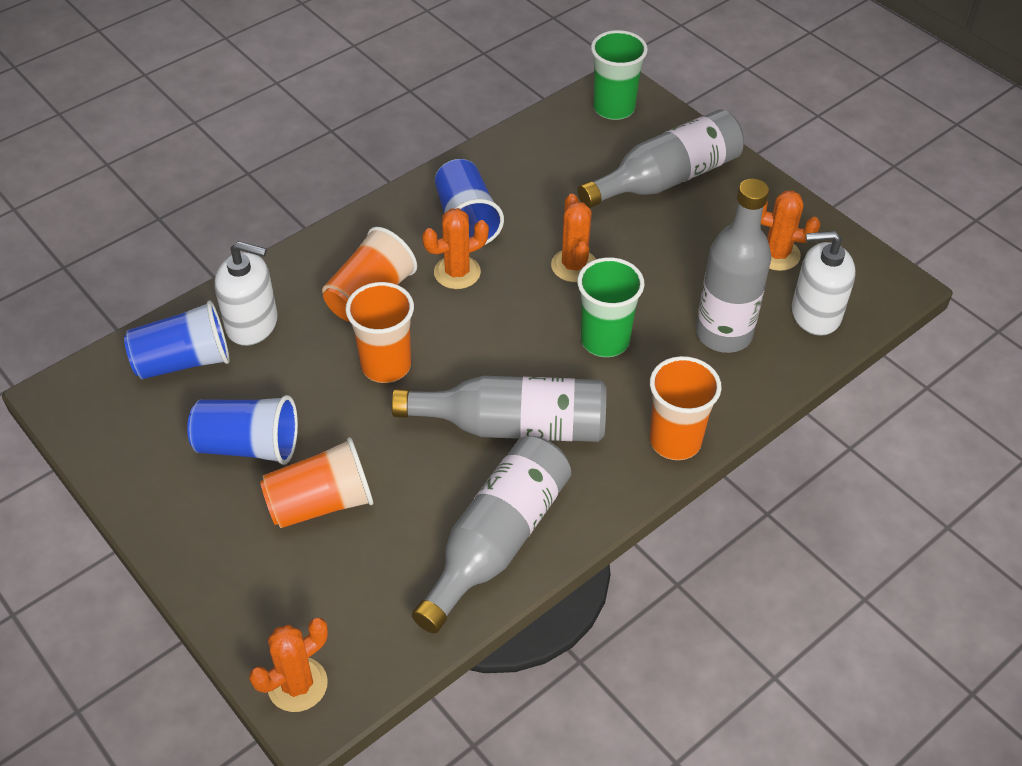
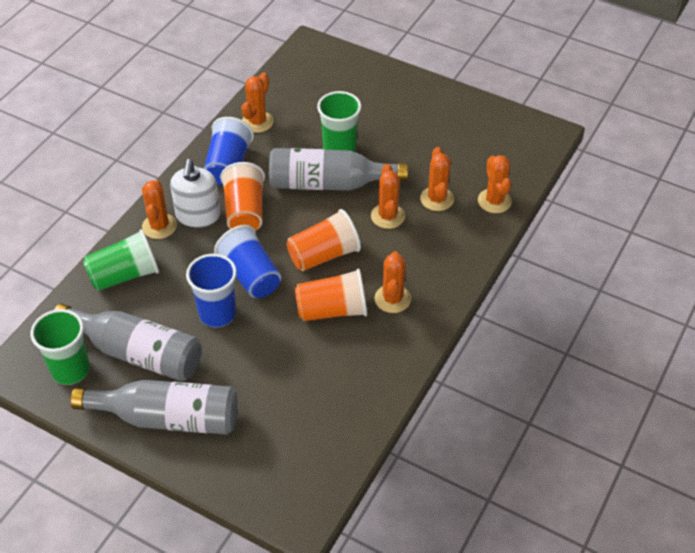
green cup: 2 -> 3
grey bottle: 4 -> 3
orange cactus: 4 -> 6
orange cup: 4 -> 3
white soap dispenser: 2 -> 1

